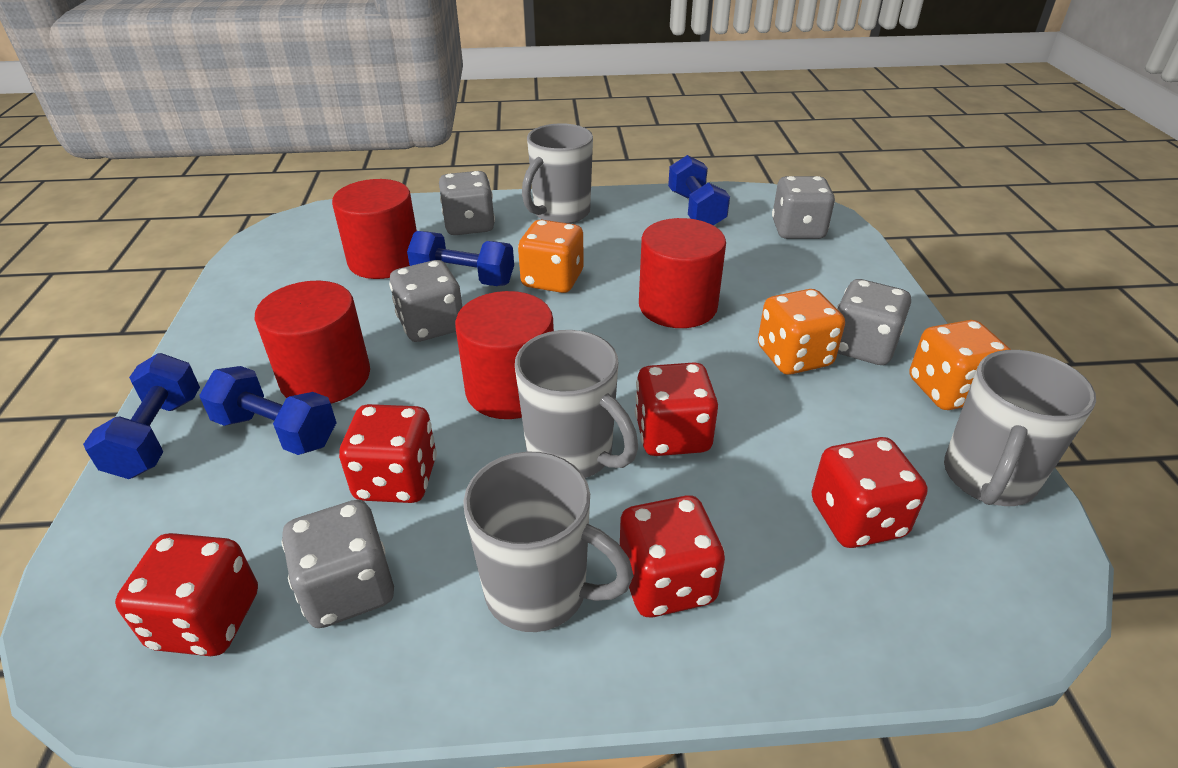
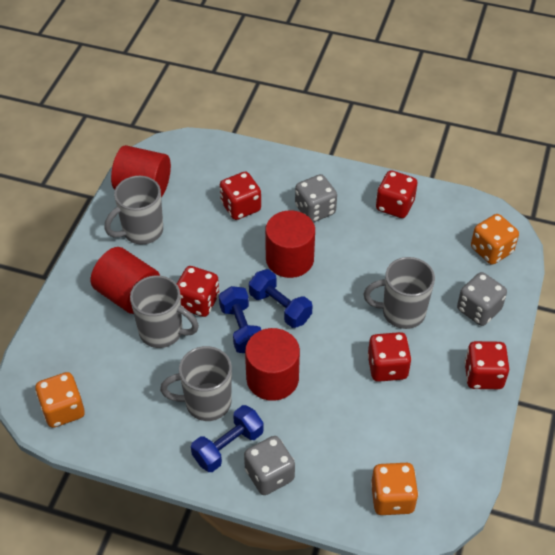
blue dumbbell: 4 -> 3
grey dice: 5 -> 3

